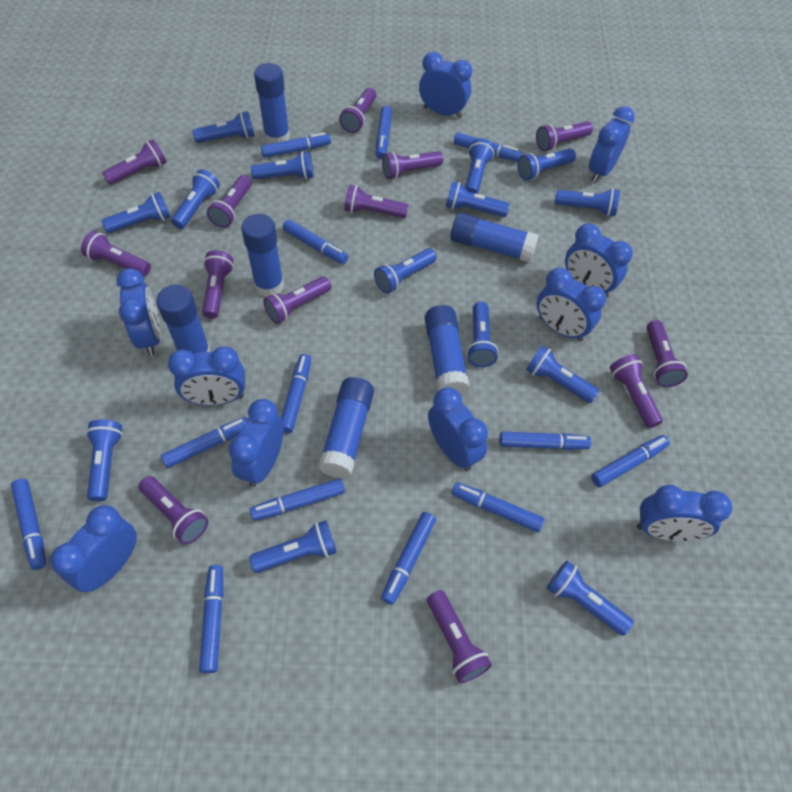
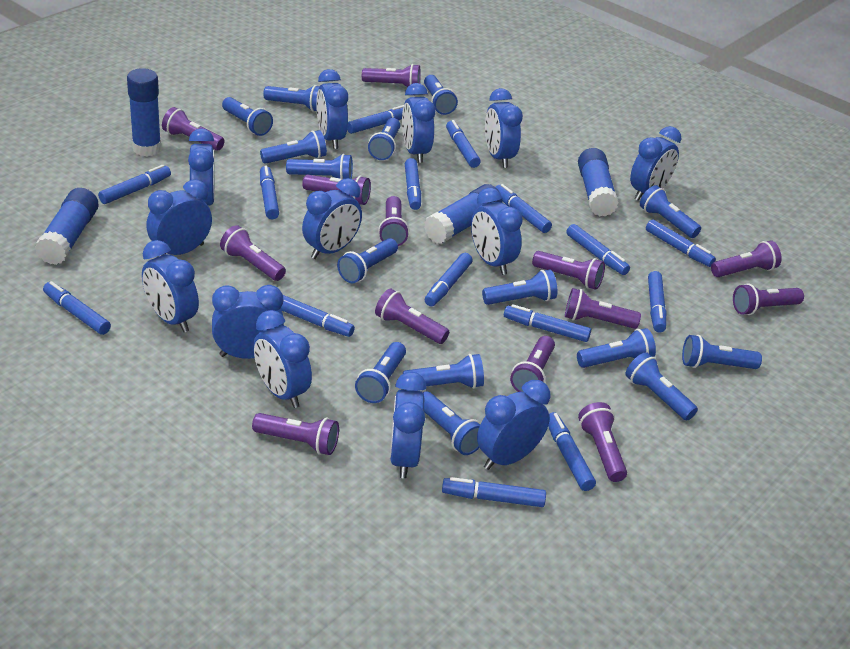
blue clock: 10 -> 13
blue flashlight: 14 -> 15
blue glue stick: 6 -> 4
blue marker: 13 -> 15

